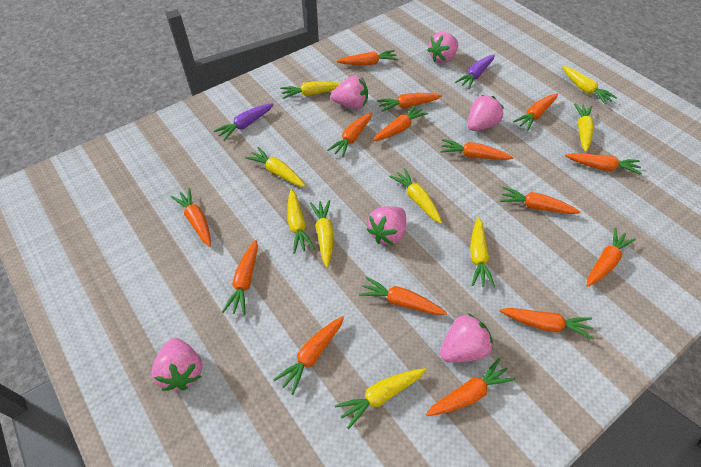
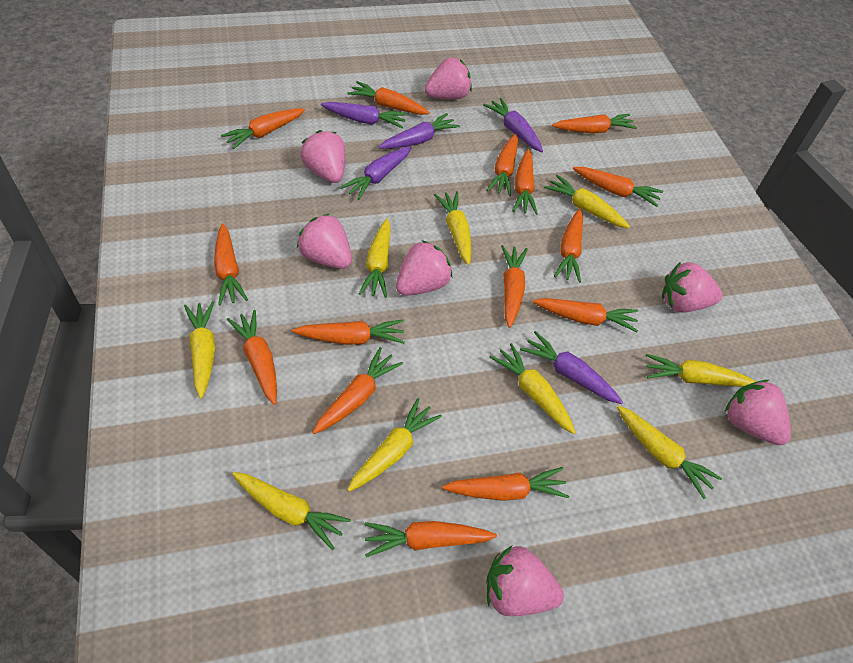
pink strawberry: 6 -> 7
purple carrot: 2 -> 5

